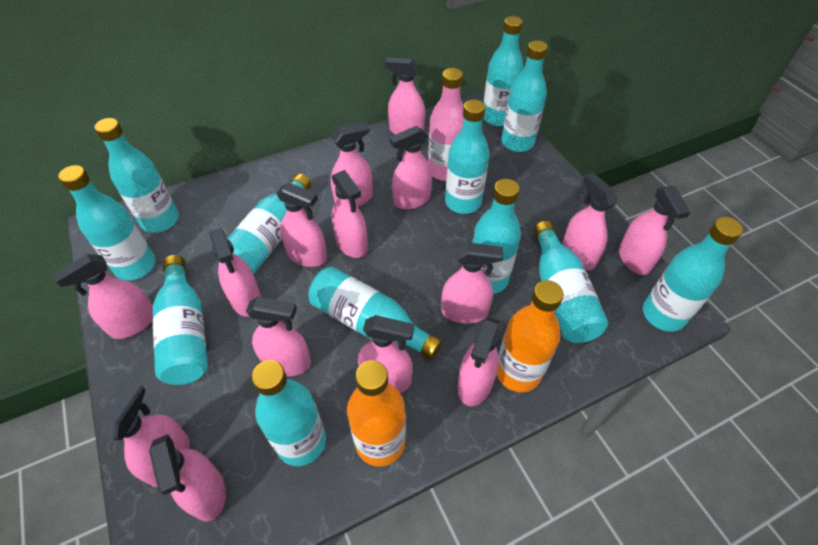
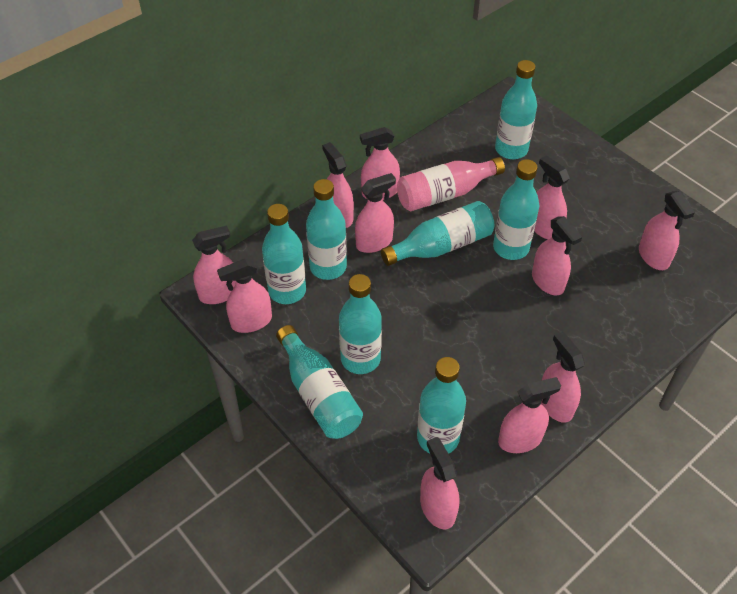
orange bottle: 2 -> 0
pink spray bottle: 15 -> 11
turquoise bottle: 12 -> 8

